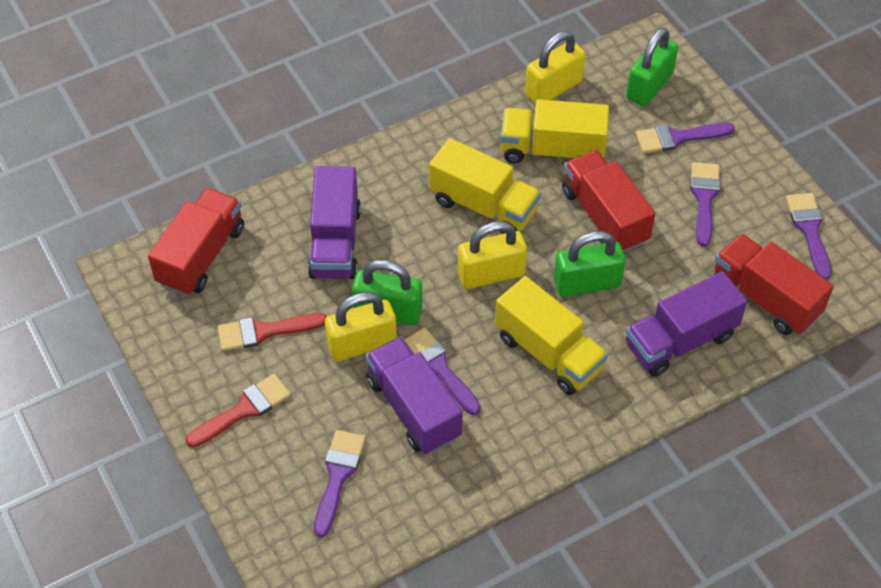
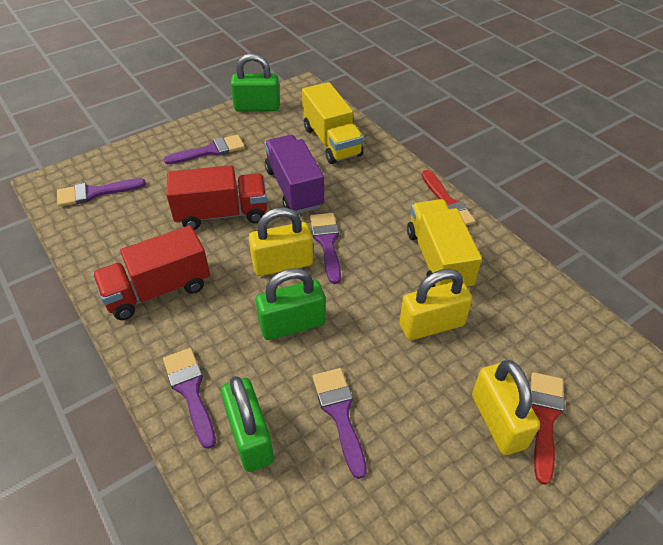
purple truck: 3 -> 1
red truck: 3 -> 2
yellow truck: 3 -> 2

